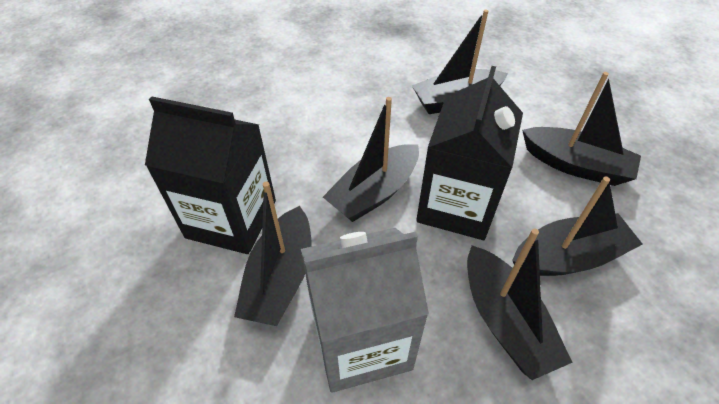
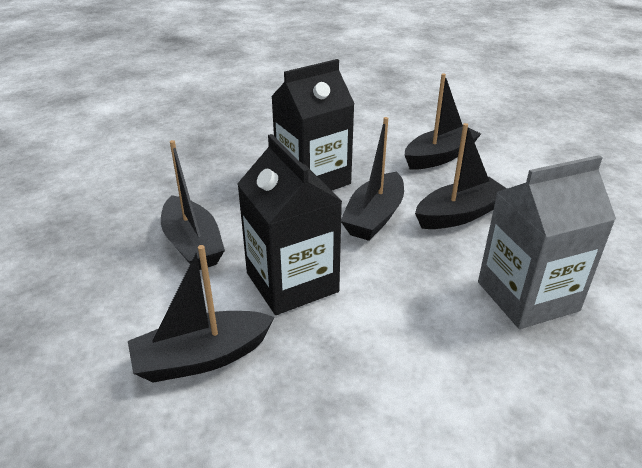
black boat: 6 -> 5

